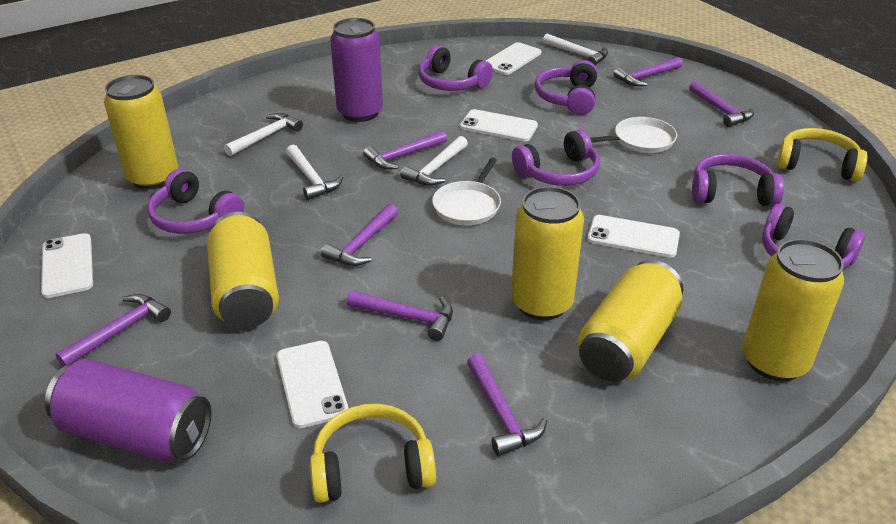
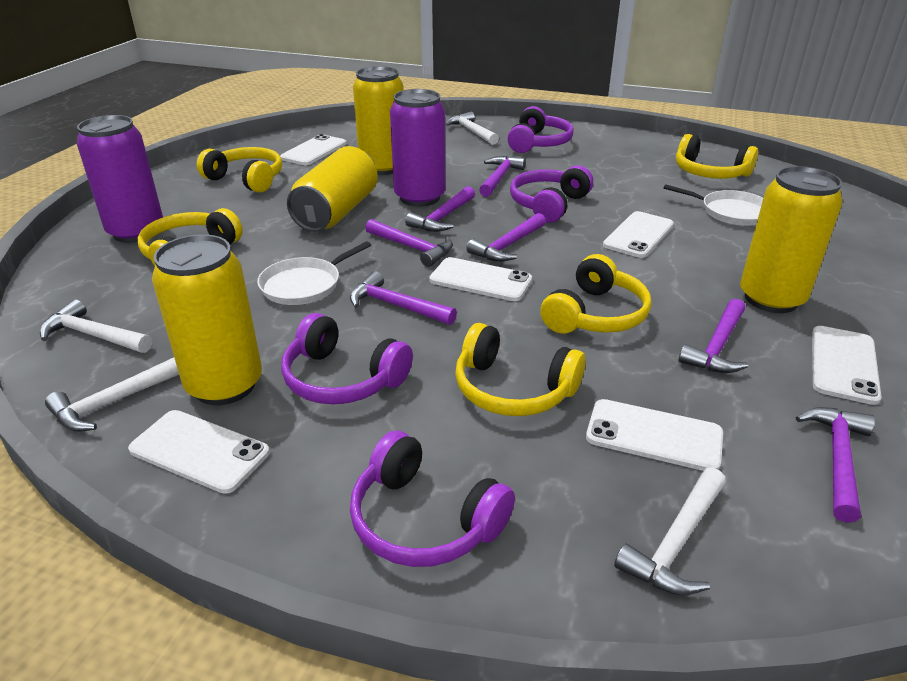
purple headphones: 6 -> 4
white phone: 5 -> 6
yellow can: 5 -> 4
yellow headphones: 2 -> 5

